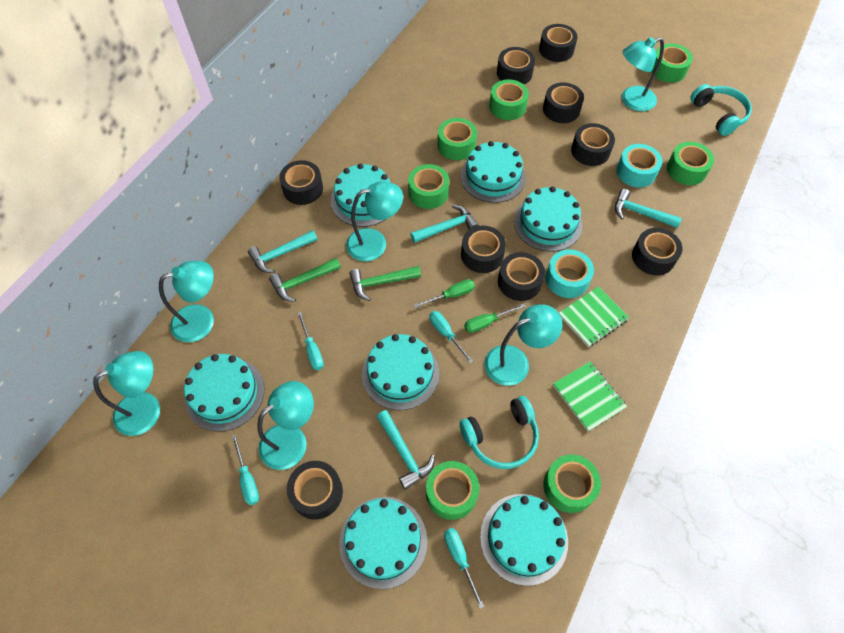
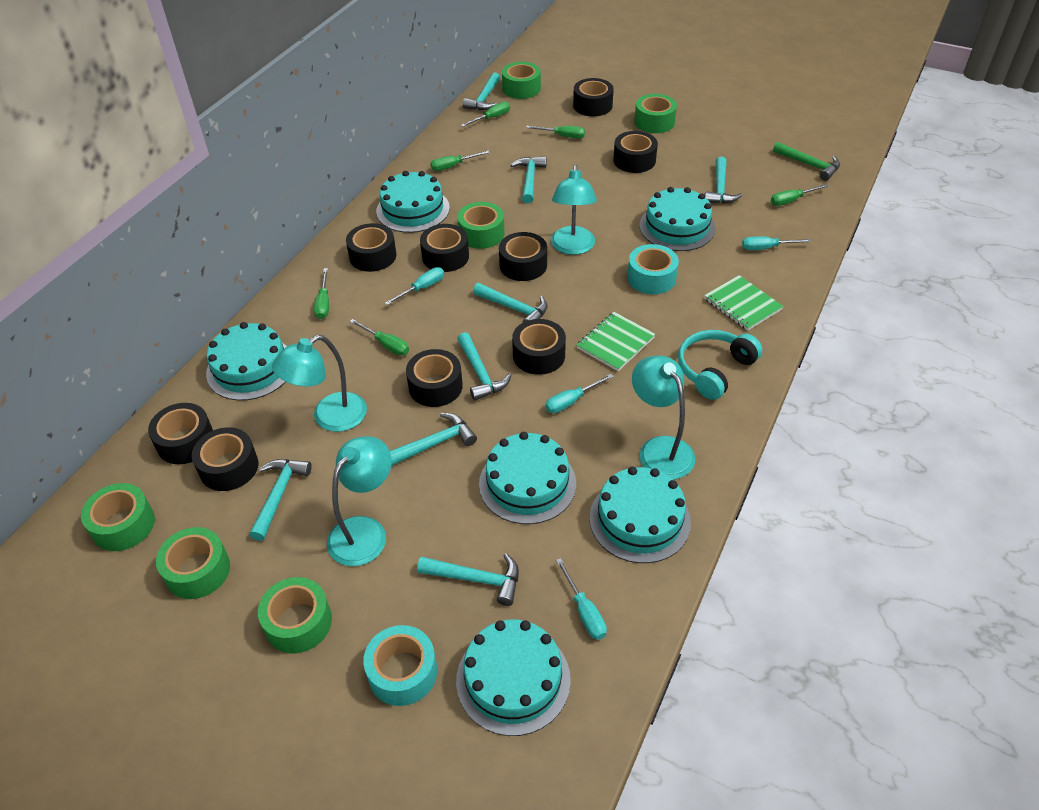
green hammer: 2 -> 1
green screwdriver: 2 -> 6
green tape: 7 -> 6
turquoise cake: 7 -> 6
turquoise hammer: 4 -> 8
turquoise headphones: 2 -> 1
turquoise lamp: 6 -> 4

